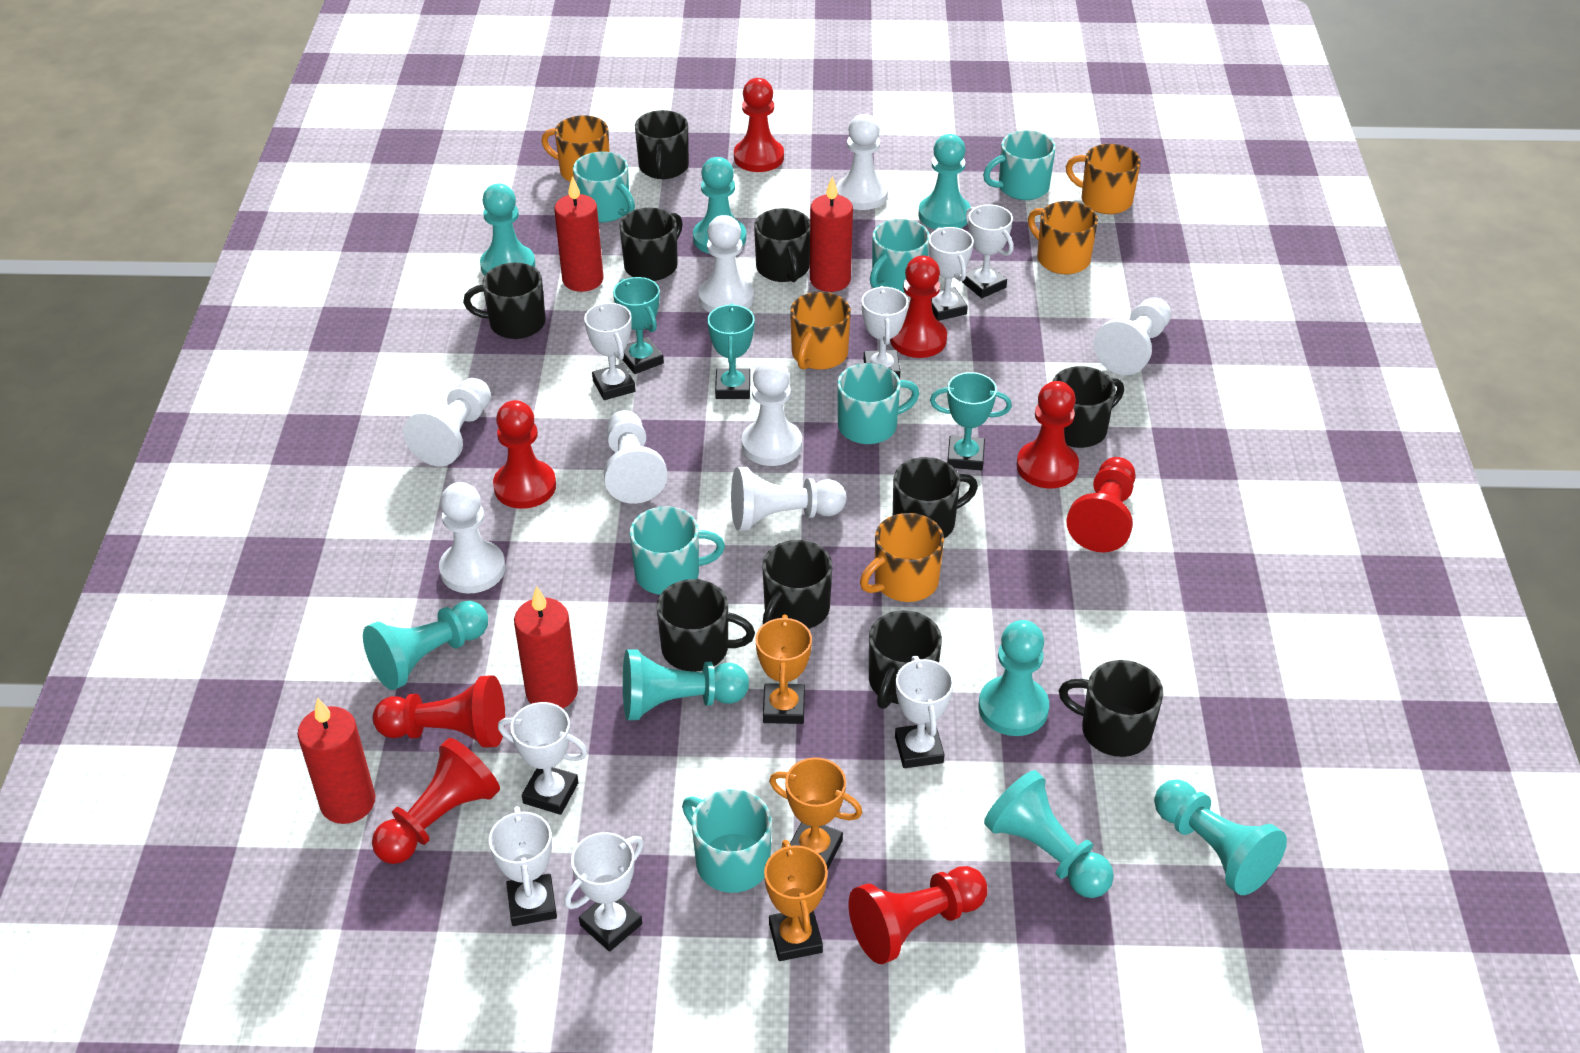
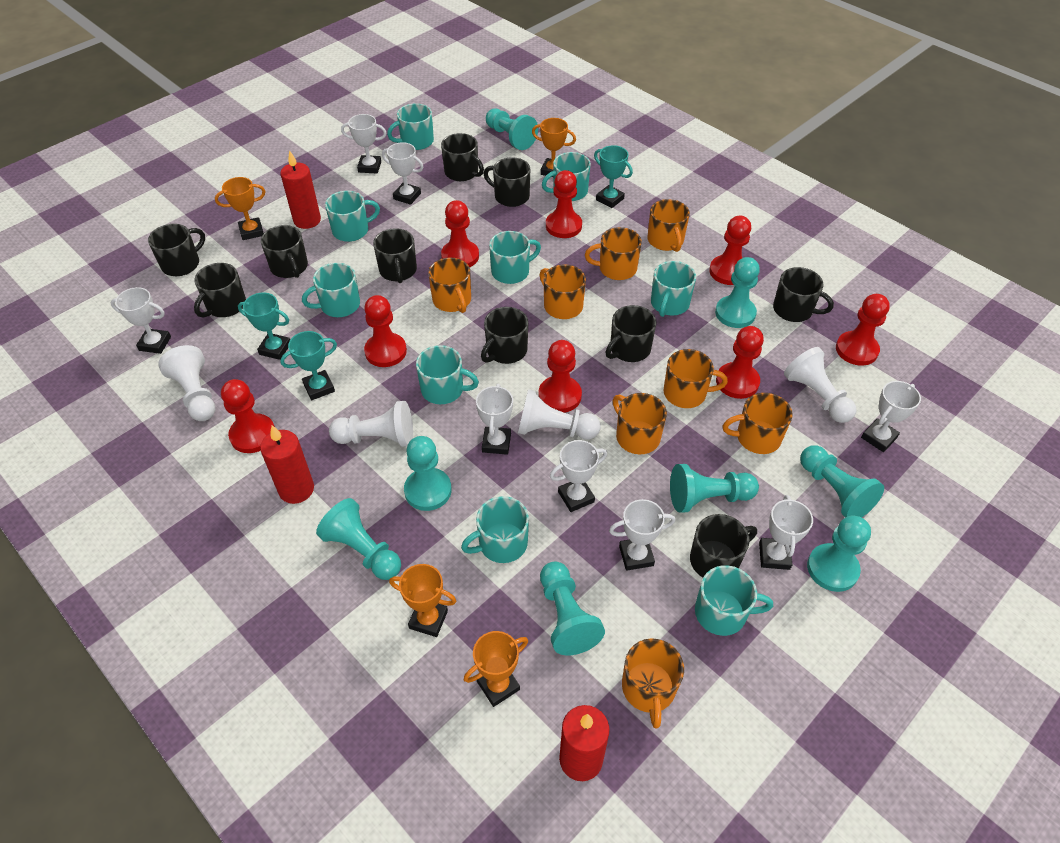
orange mug: 5 -> 8
orange trophy: 3 -> 4
red candle: 4 -> 3
turquoise mug: 6 -> 9
white pawn: 8 -> 4

